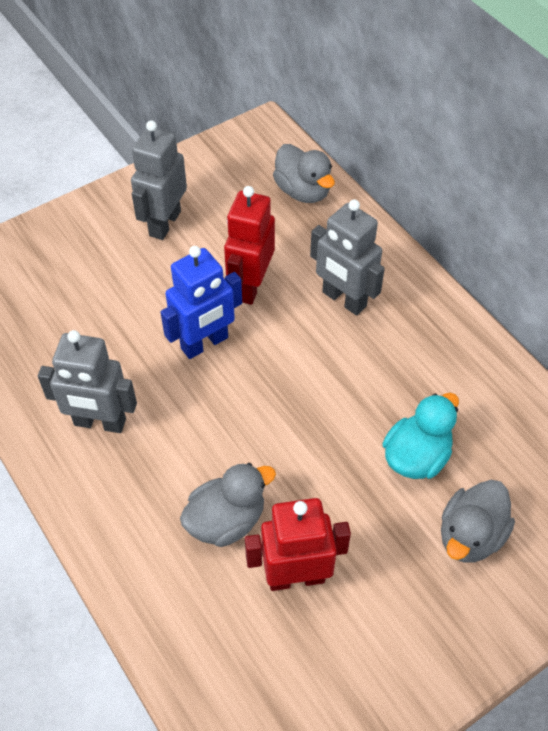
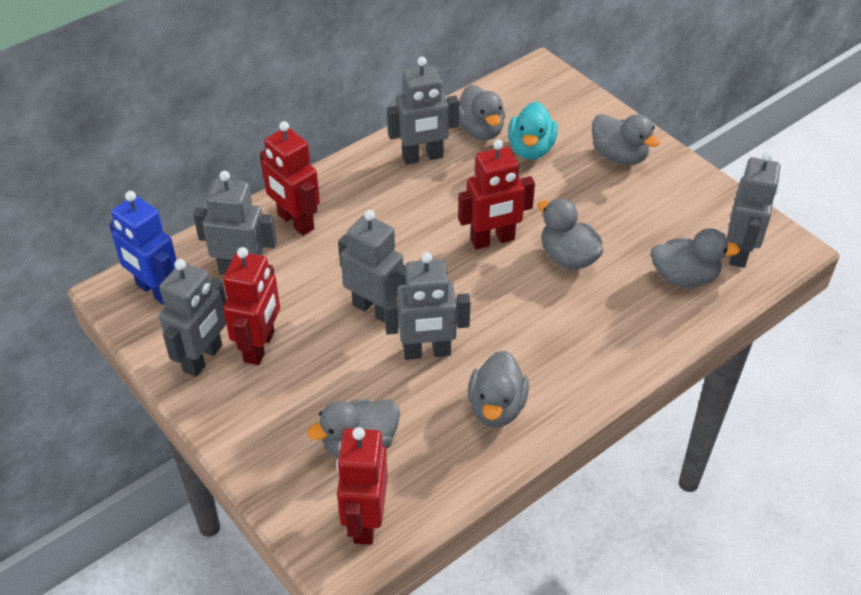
grey duck: 3 -> 6
grey robot: 3 -> 6
red robot: 2 -> 4

